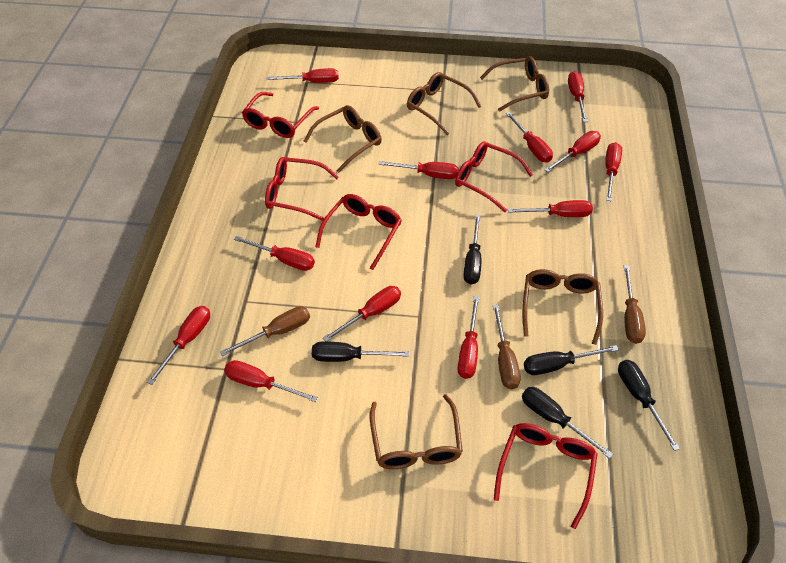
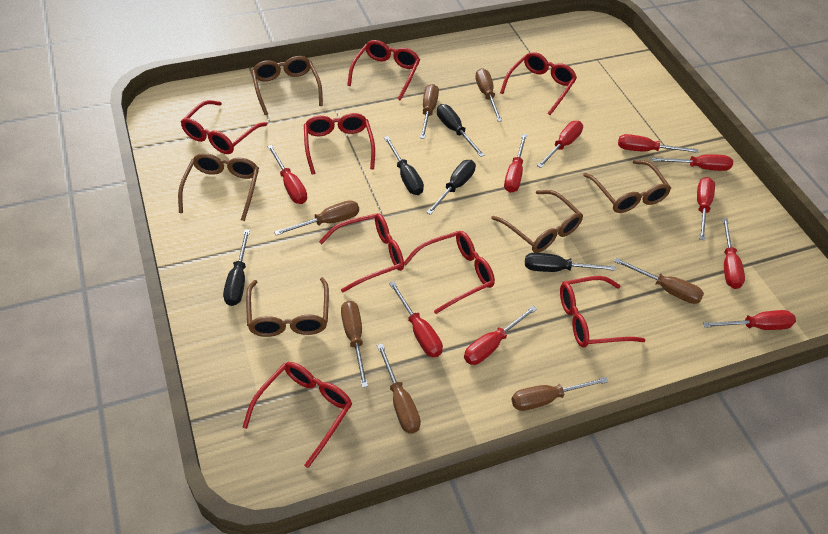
brown screwdriver: 3 -> 7
red glasses: 5 -> 8
red screwdriver: 12 -> 10

